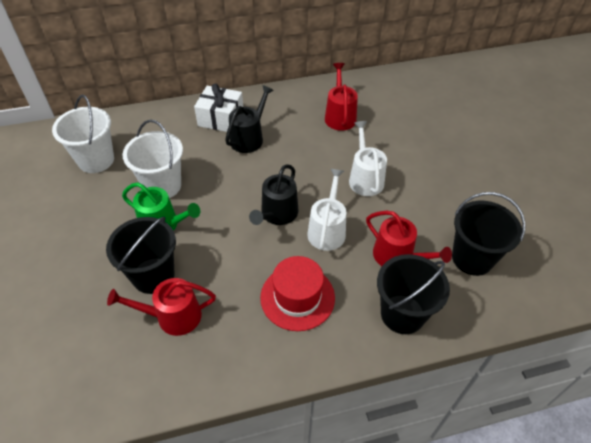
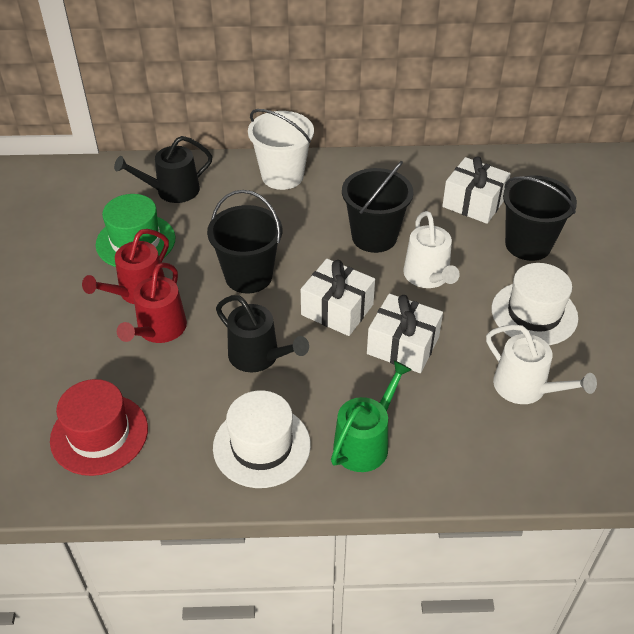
green hat: 0 -> 1
red watering can: 3 -> 2
white bucket: 2 -> 1
white gift: 1 -> 3
white hat: 0 -> 2

